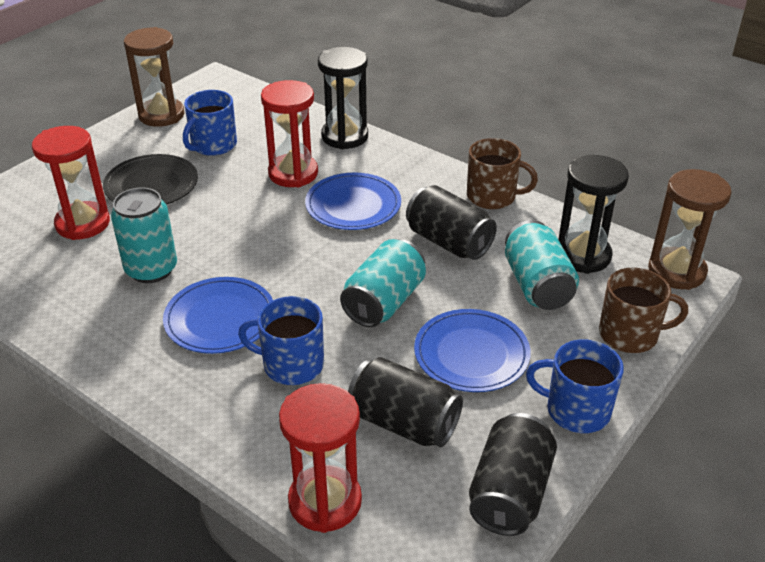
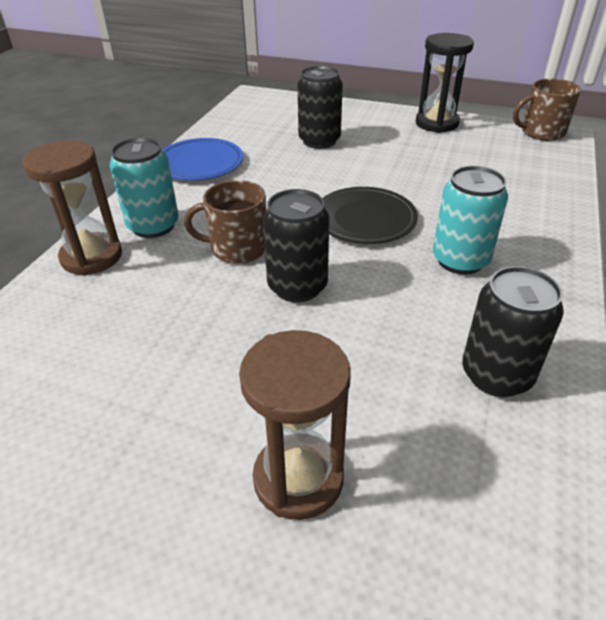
black hourglass: 2 -> 1
blue mug: 3 -> 0
blue plate: 3 -> 1
red hourglass: 3 -> 0
turquoise can: 3 -> 2

